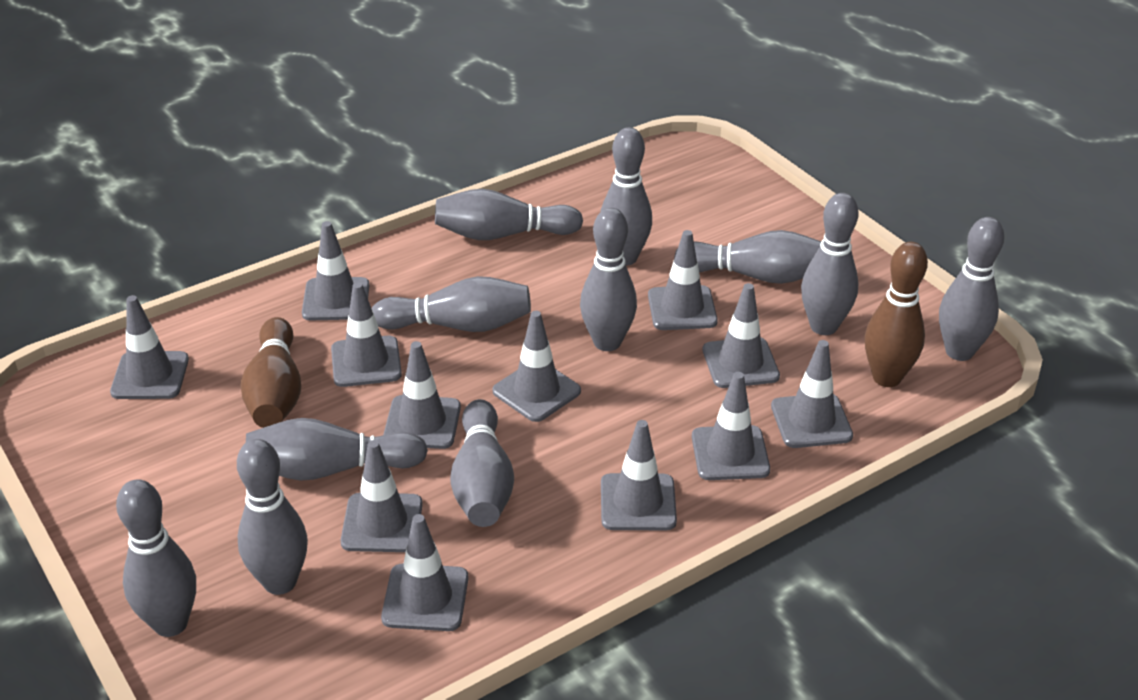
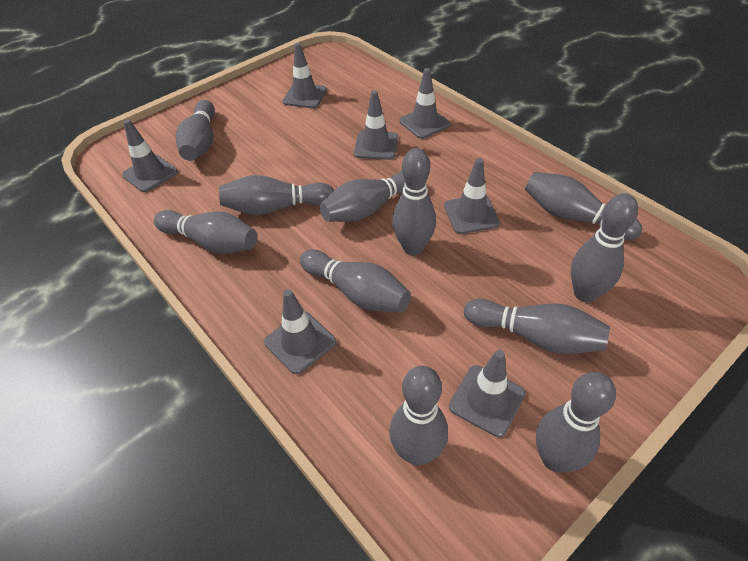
brown bowling pin: 2 -> 0
grey traffic cone: 12 -> 7

